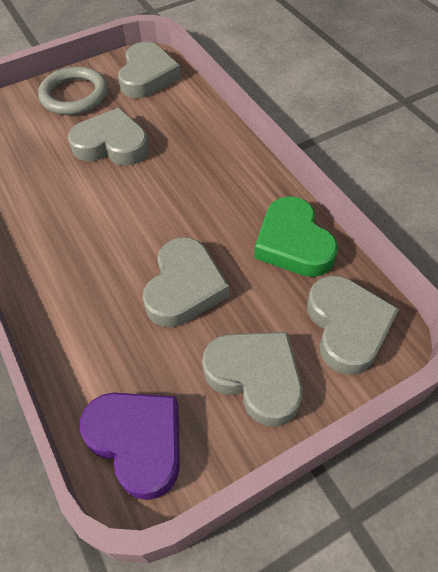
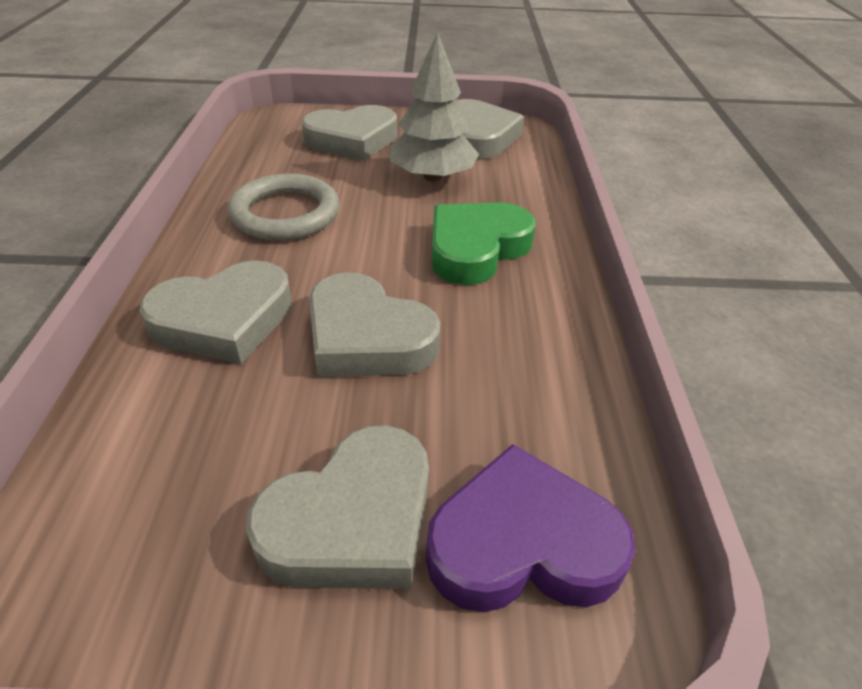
grey tree: 0 -> 1

